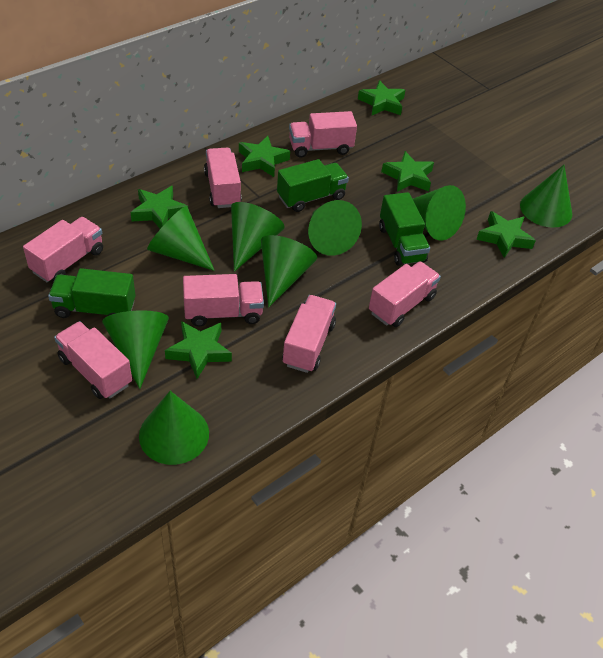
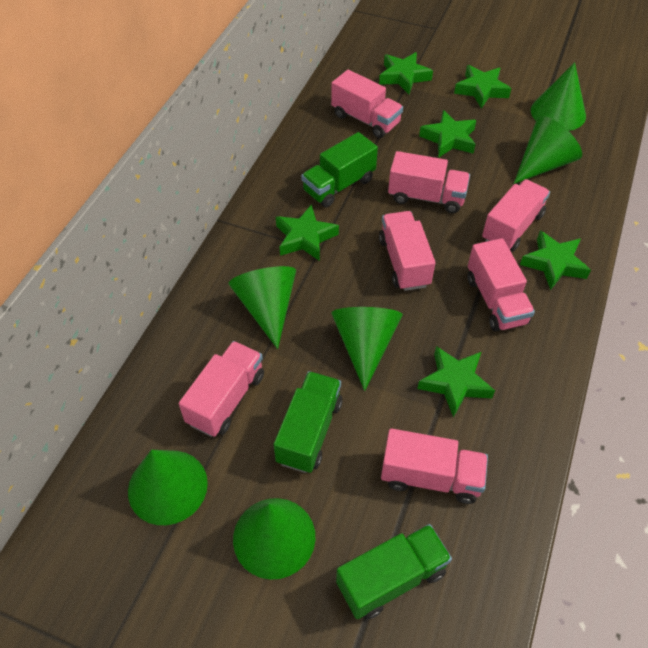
green cone: 8 -> 6

